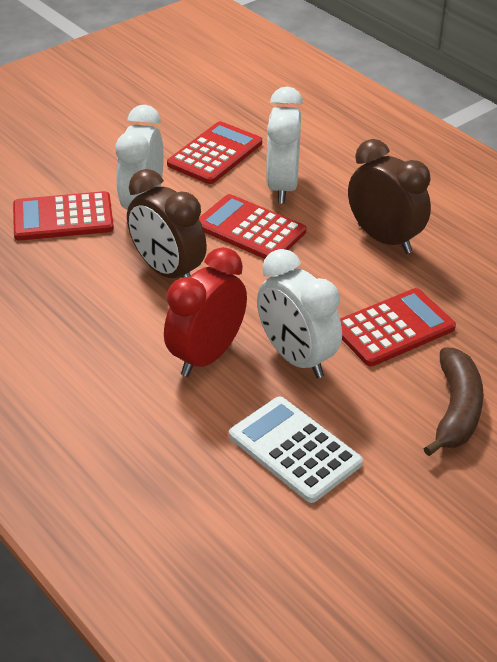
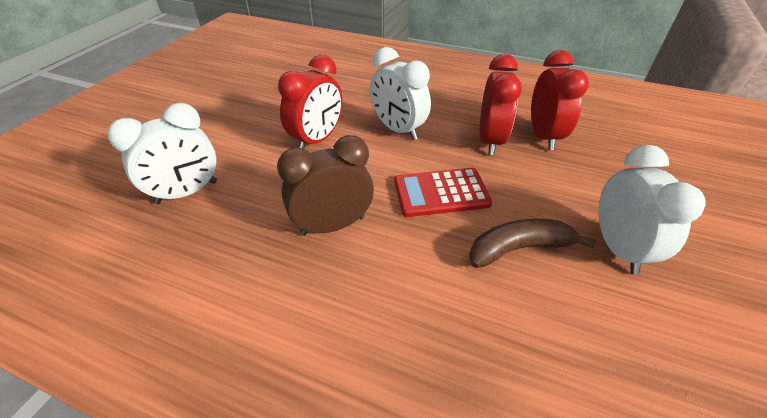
brown clock: 2 -> 1
red calculator: 4 -> 1
red clock: 1 -> 3
white calculator: 1 -> 0

